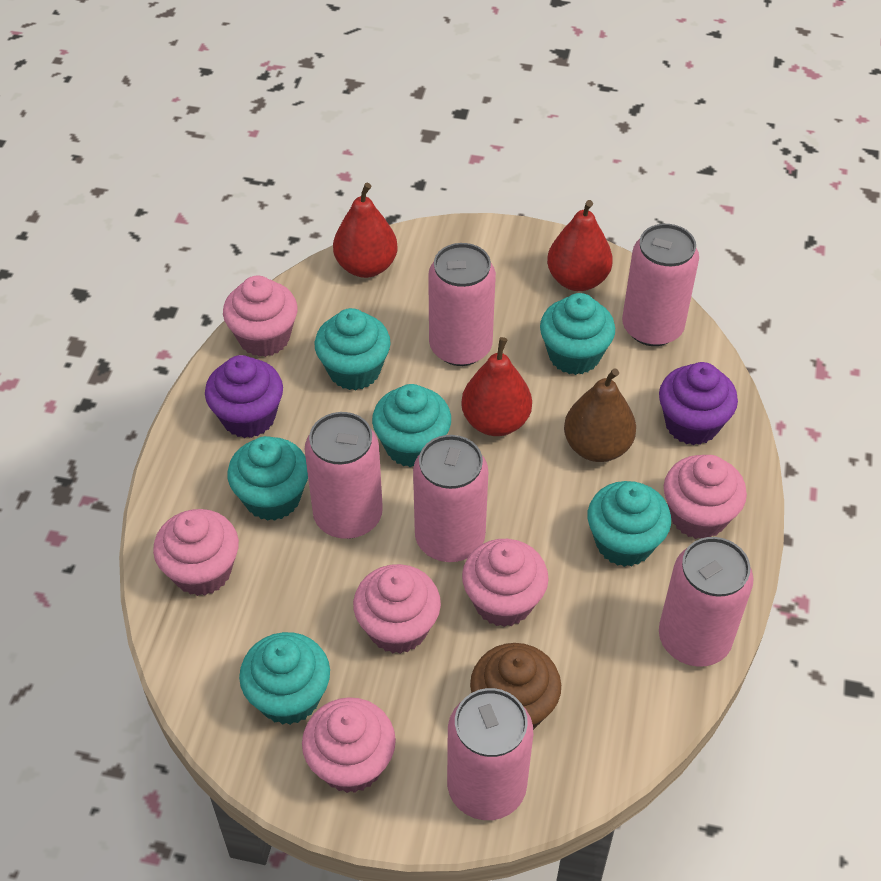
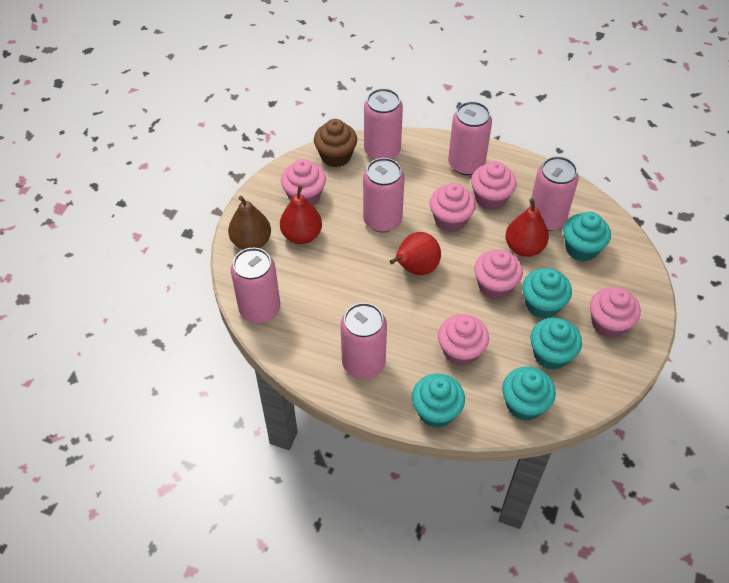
purple cupcake: 2 -> 0
turquoise cupcake: 6 -> 5

